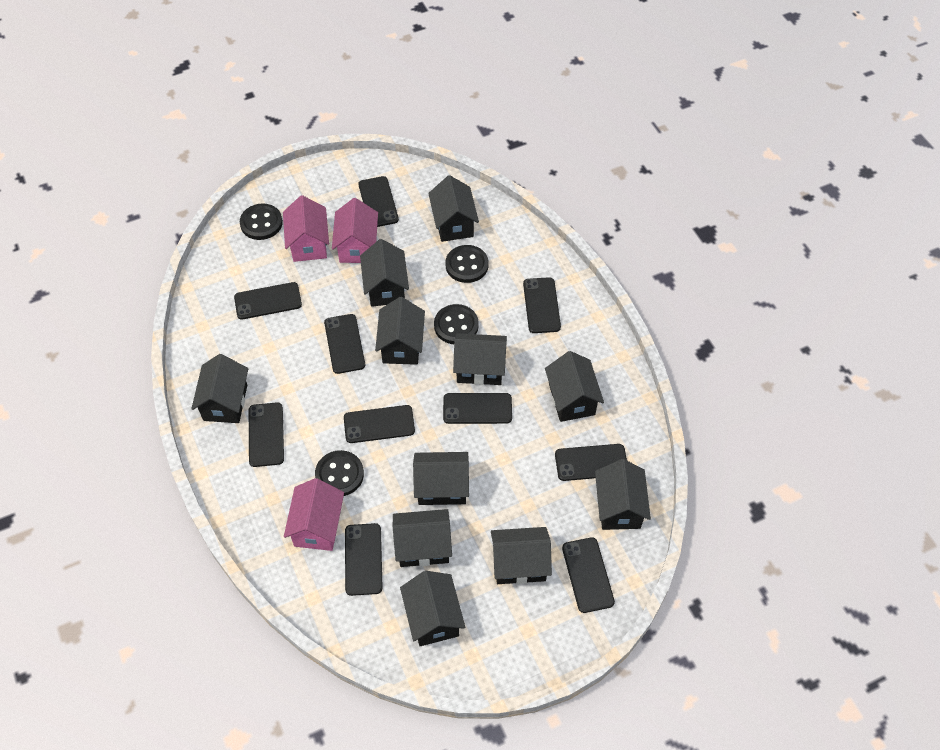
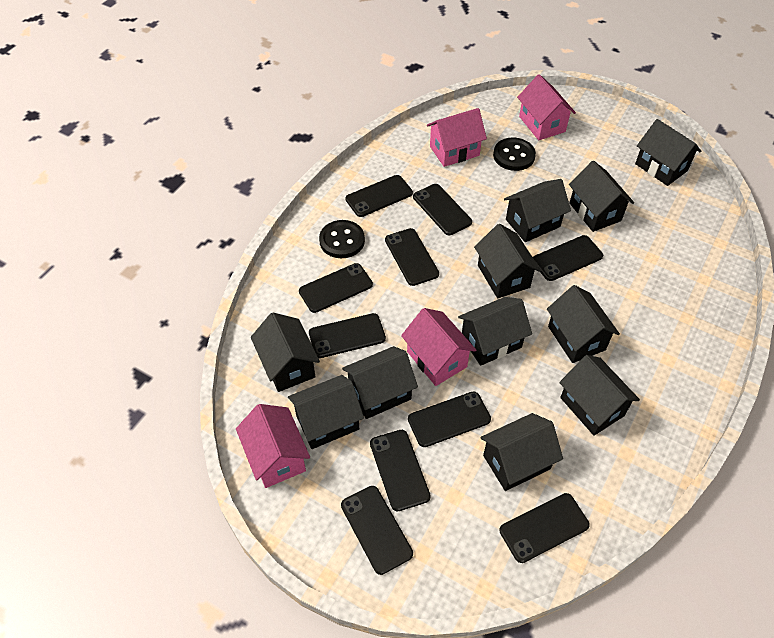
black button: 4 -> 2
pink house: 3 -> 4

